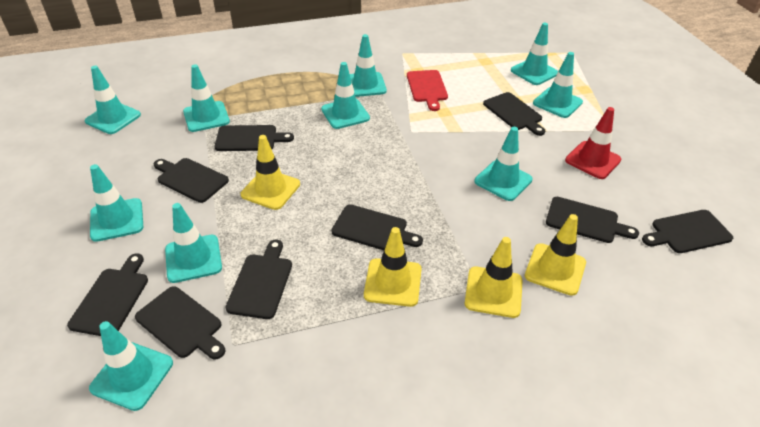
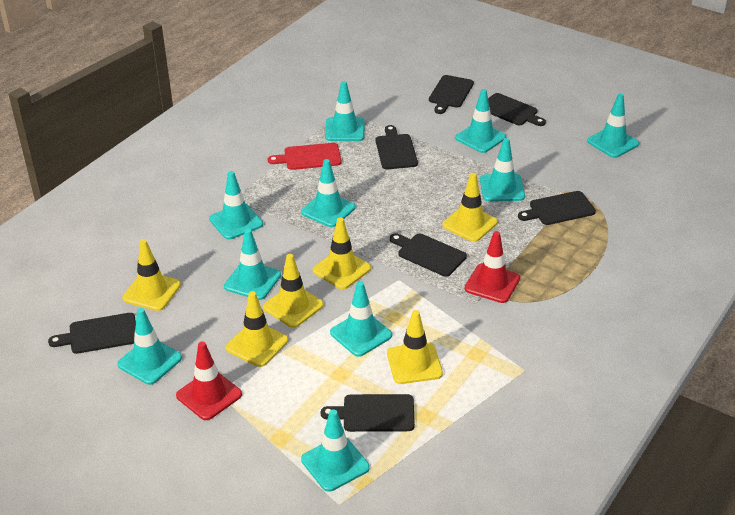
black cutting board: 9 -> 7
red traffic cone: 1 -> 2
yellow traffic cone: 4 -> 6

